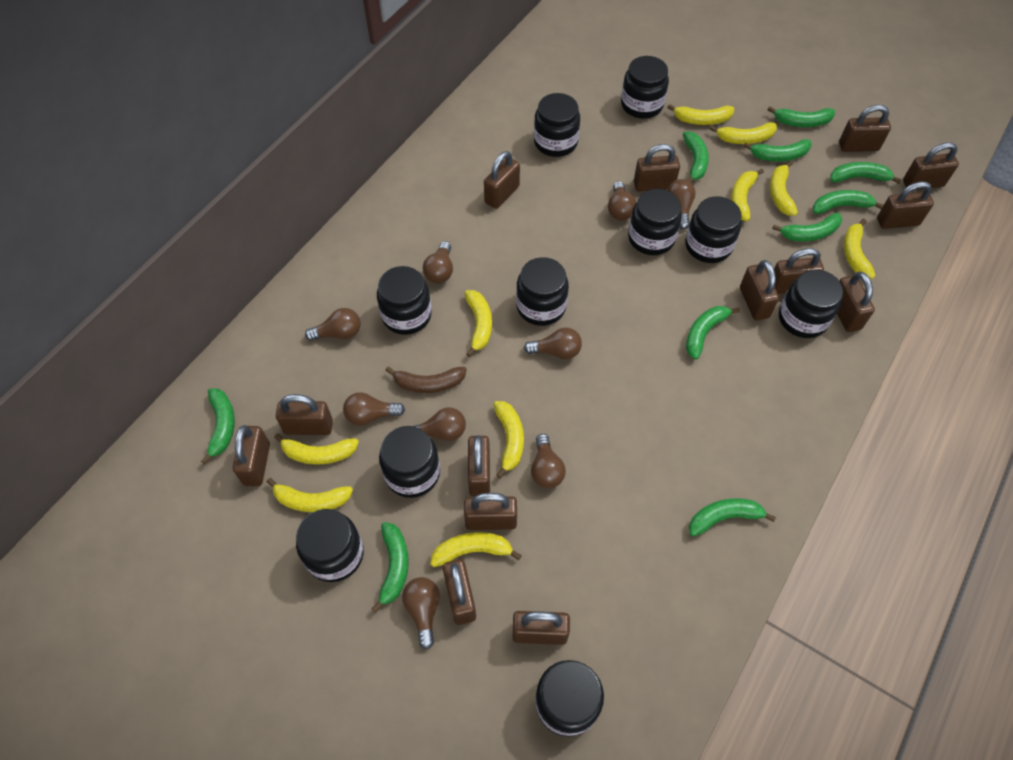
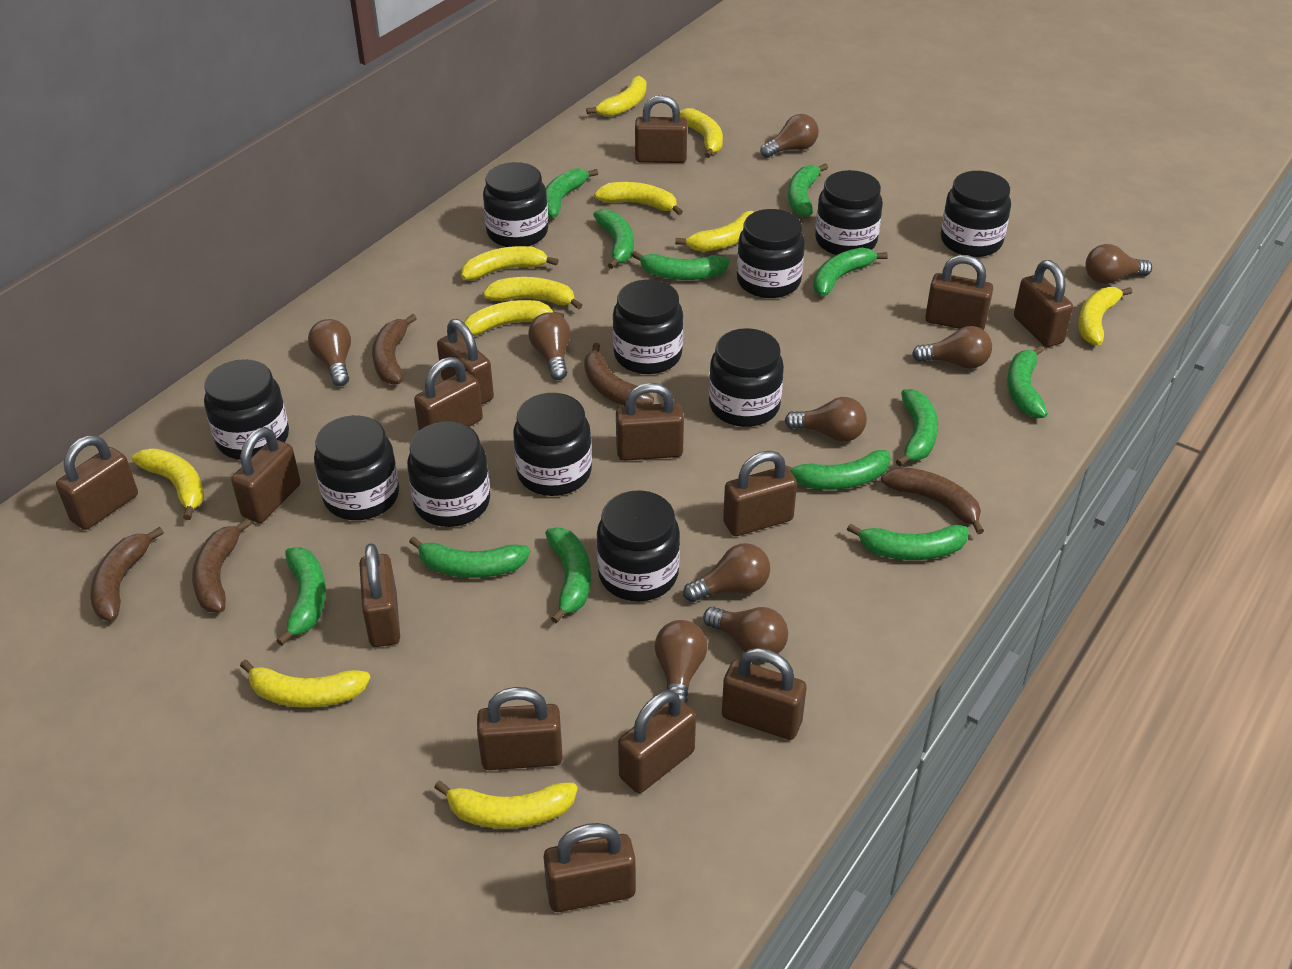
black jar: 10 -> 11
brown banana: 1 -> 5
green banana: 10 -> 12
yellow banana: 10 -> 11

